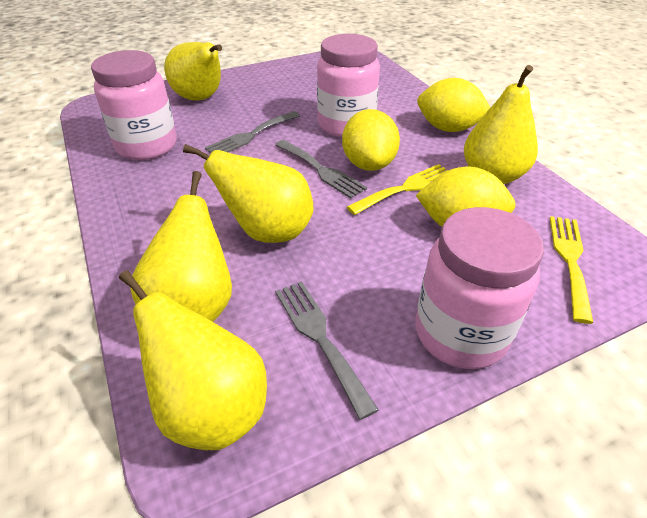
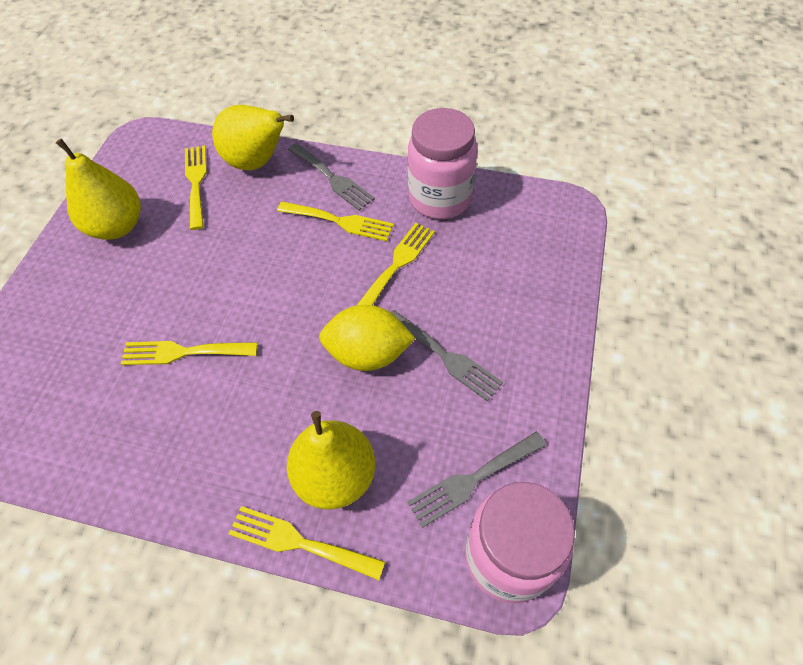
pink jar: 3 -> 2
yellow fork: 2 -> 5
yellow lemon: 3 -> 1
yellow pear: 5 -> 3

